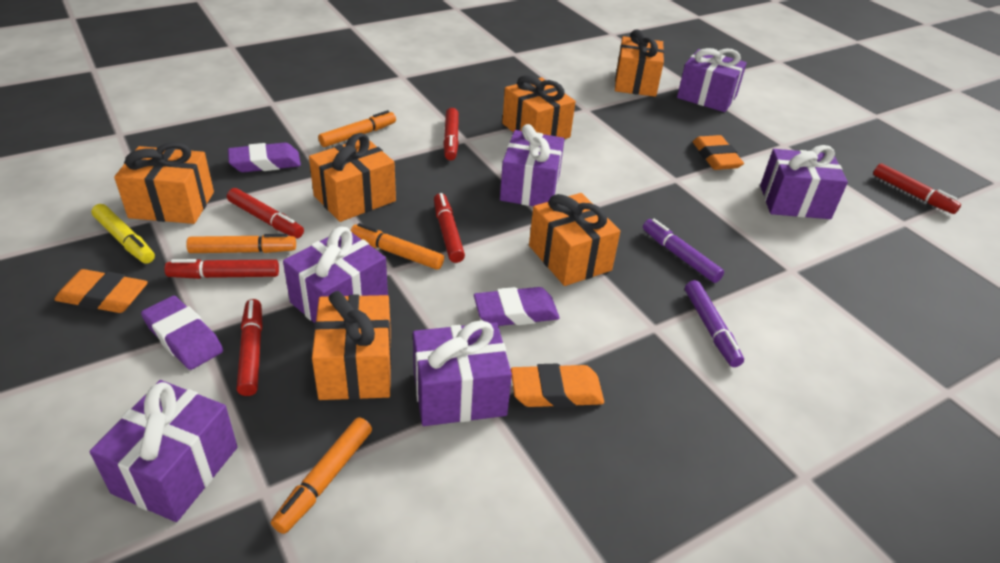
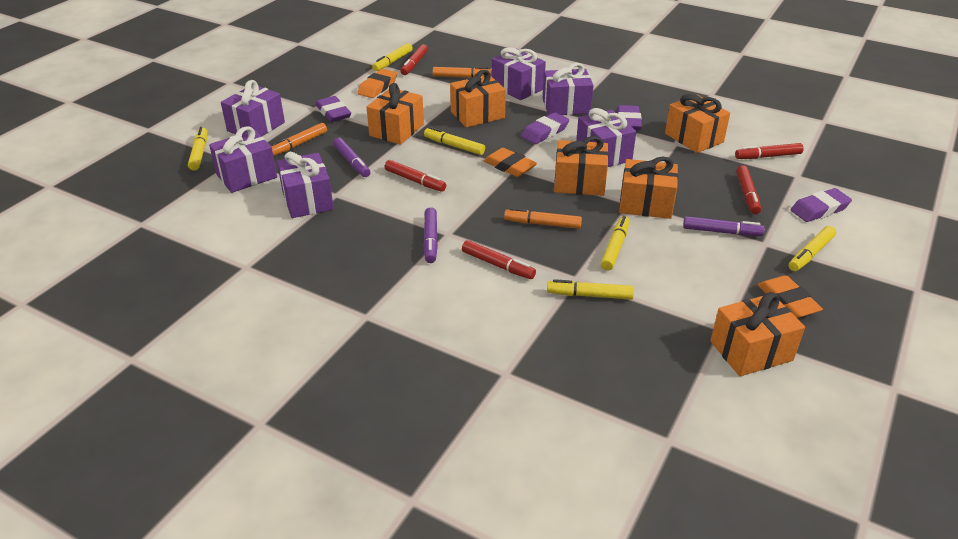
orange marker: 4 -> 3
purple eraser: 3 -> 4
purple marker: 2 -> 3
red marker: 6 -> 5
yellow marker: 1 -> 6

